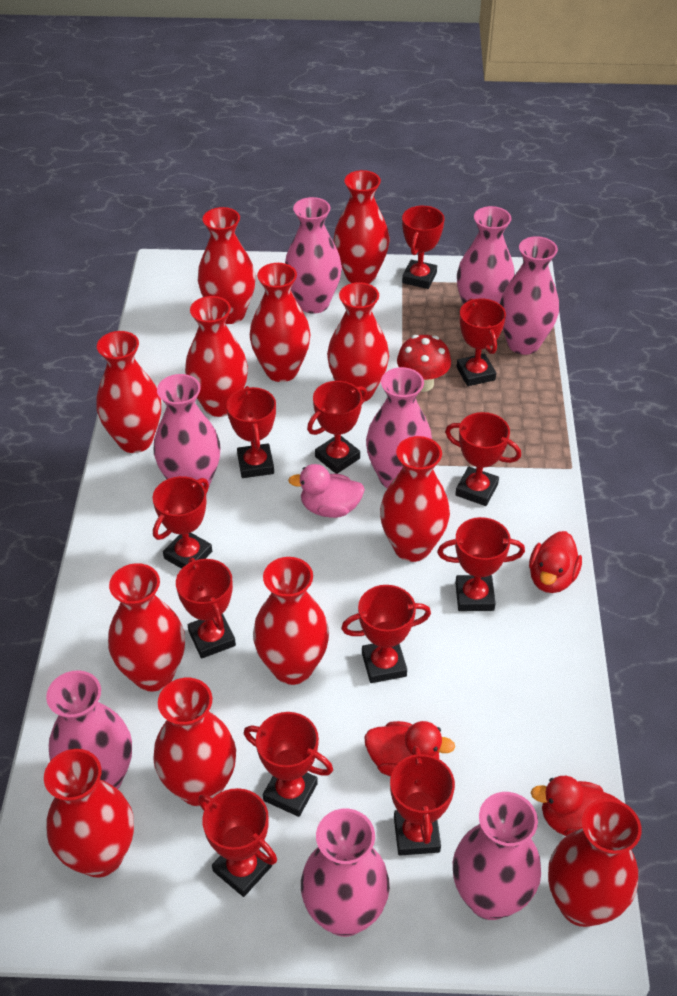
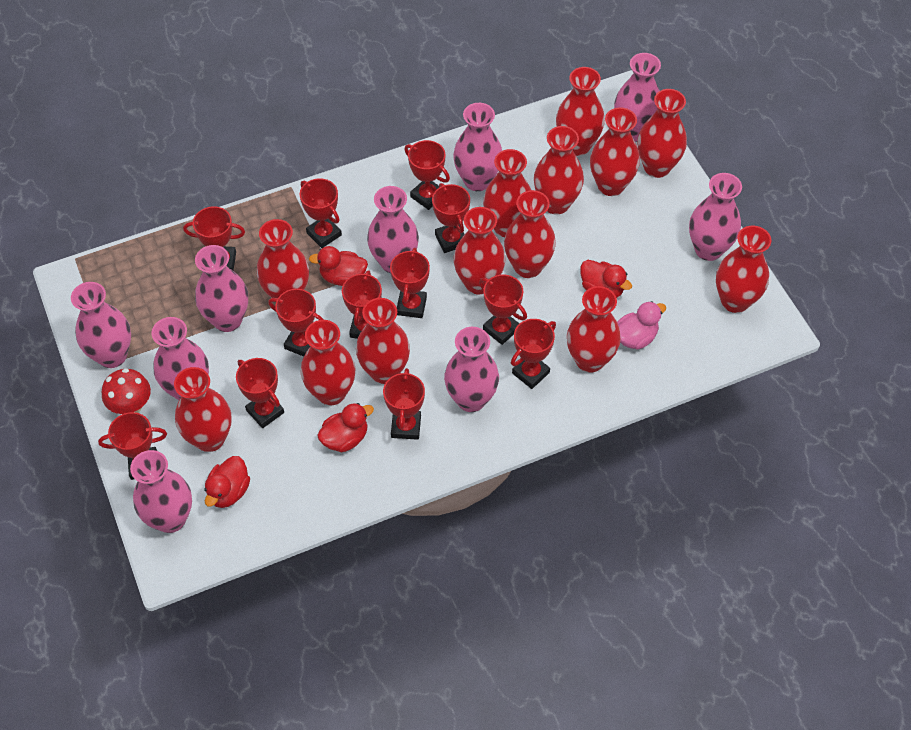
pink vase: 8 -> 9
red duck: 3 -> 4
red vase: 12 -> 13

